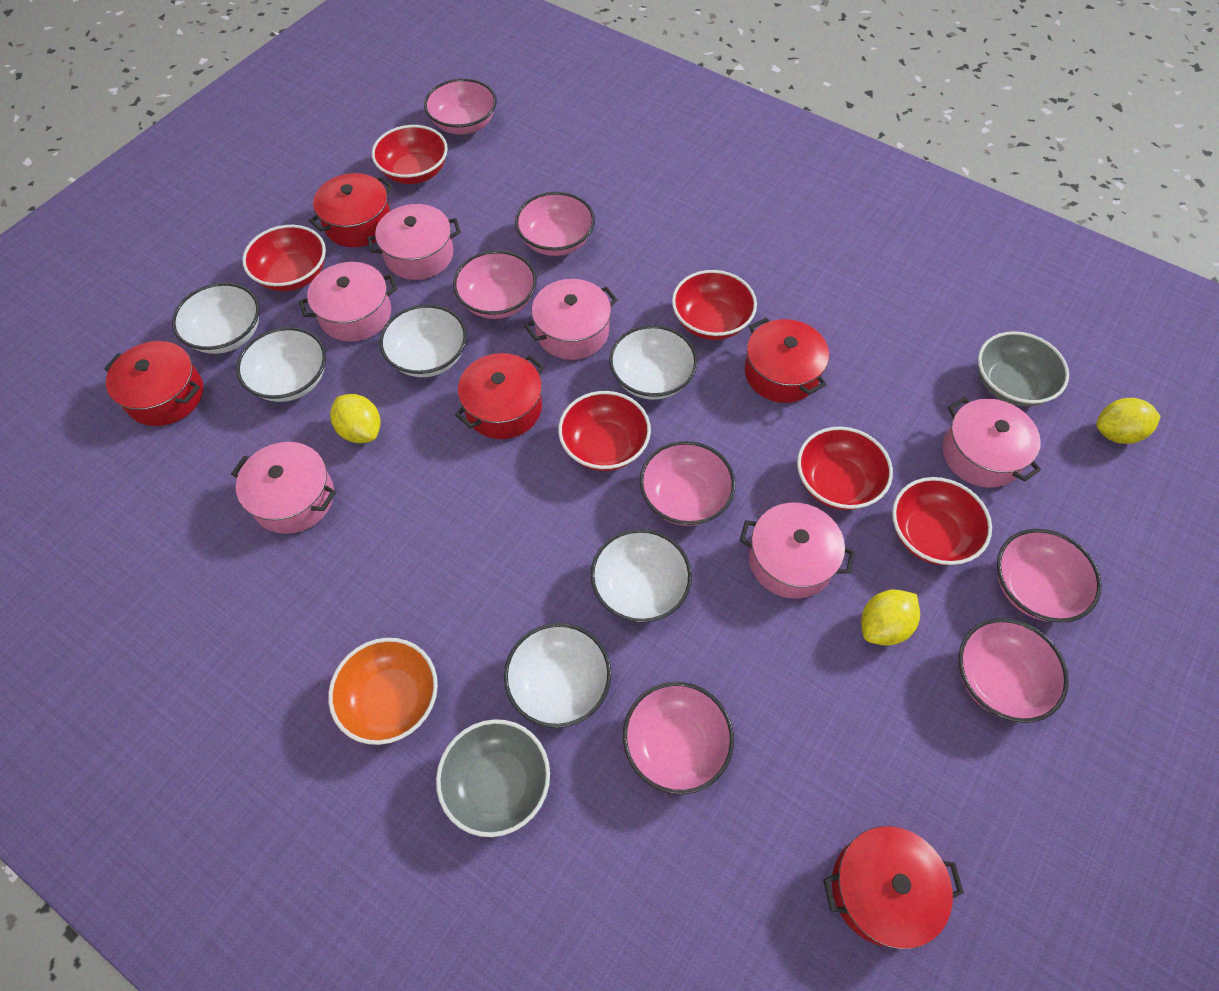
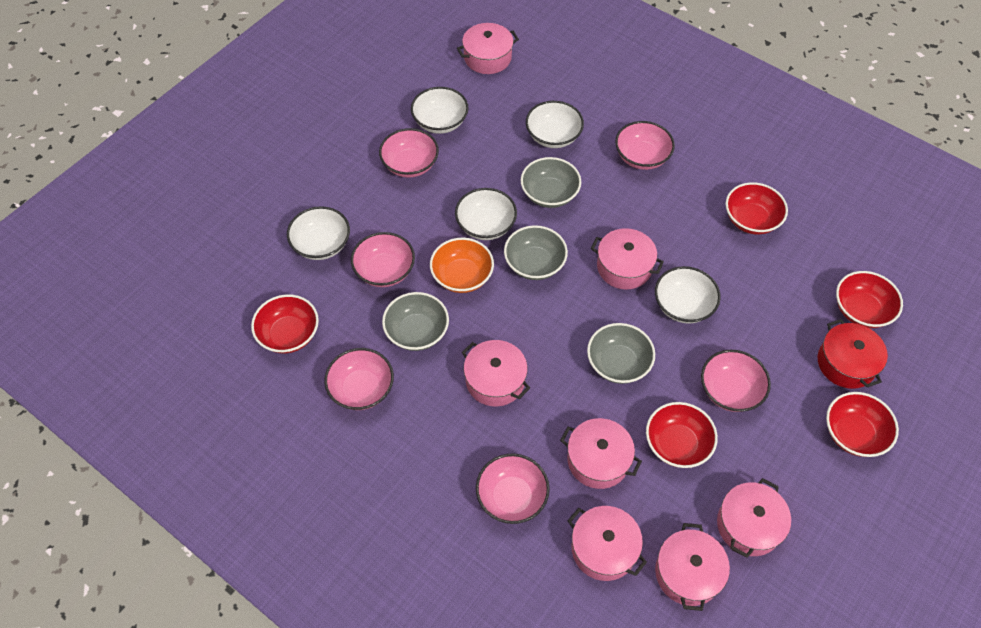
grey bowl: 2 -> 4
pink bowl: 7 -> 6
pink pot: 6 -> 7
red bowl: 6 -> 5
red pot: 5 -> 1
white bowl: 6 -> 5
yellow lemon: 3 -> 0

